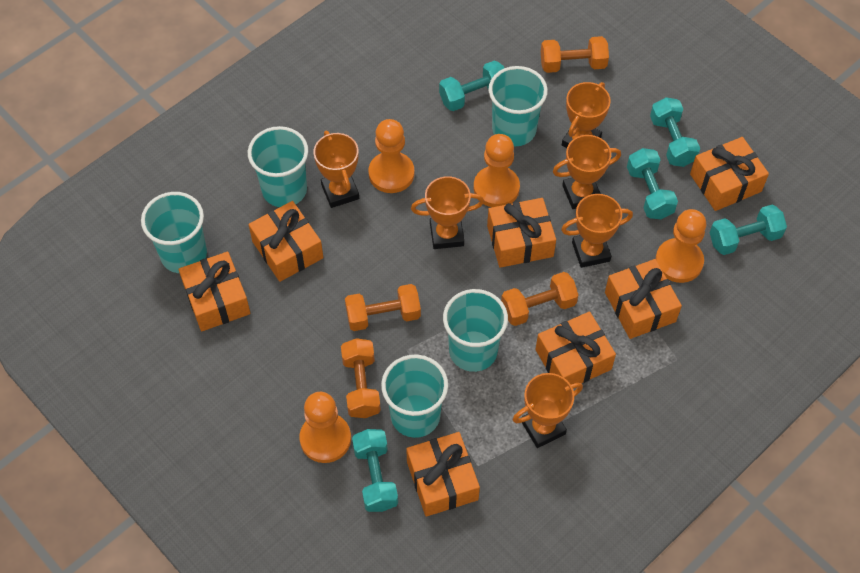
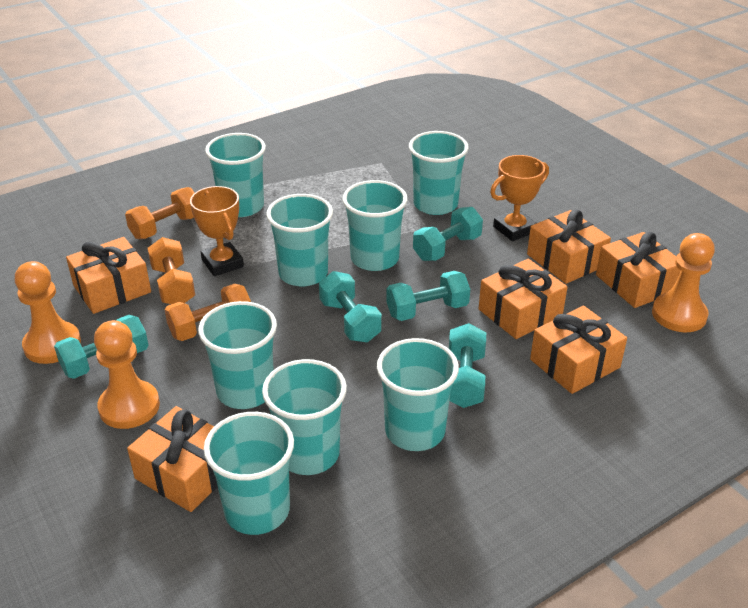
orange dumbbell: 4 -> 3
orange gift: 7 -> 6
orange pawn: 4 -> 3
orange trophy: 6 -> 2
turquoise cup: 5 -> 8

